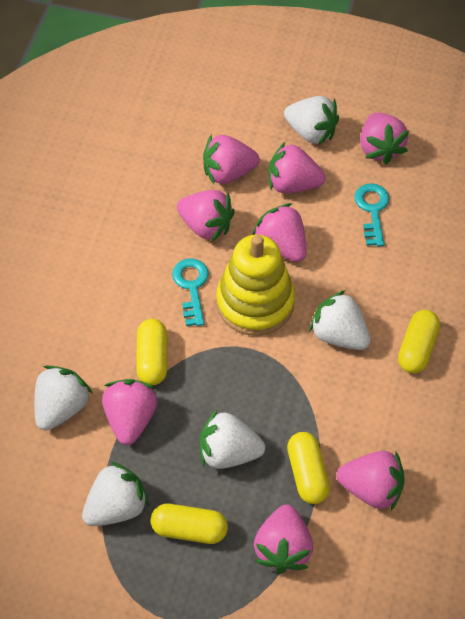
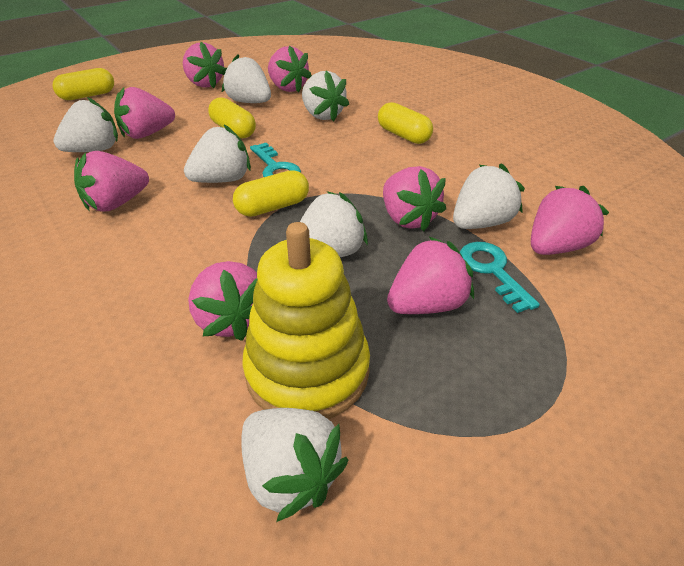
white strawberry: 5 -> 7

